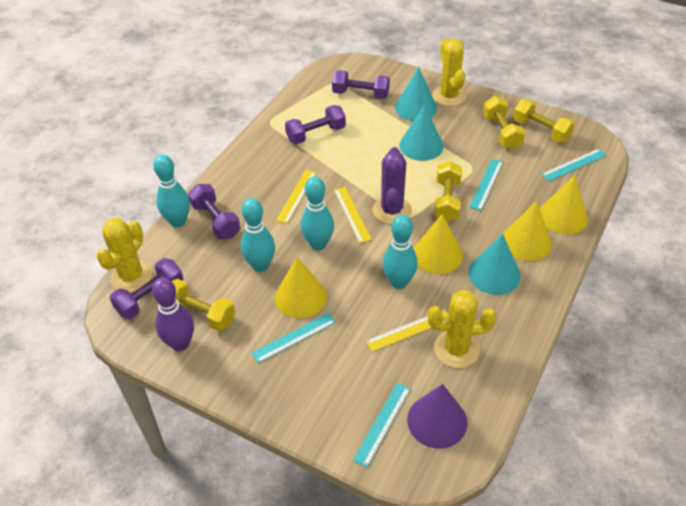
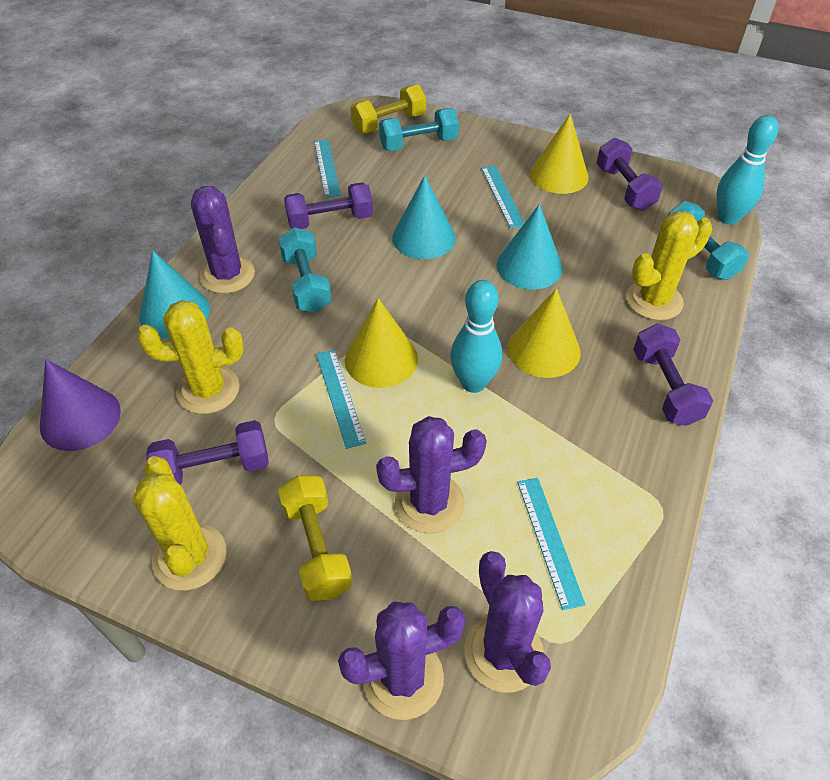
purple bowling pin: 1 -> 0
purple cactus: 1 -> 4
turquoise bowling pin: 4 -> 2
turquoise dumbbell: 0 -> 3
yellow cone: 4 -> 3
yellow dumbbell: 4 -> 2
yellow ruler: 3 -> 0

